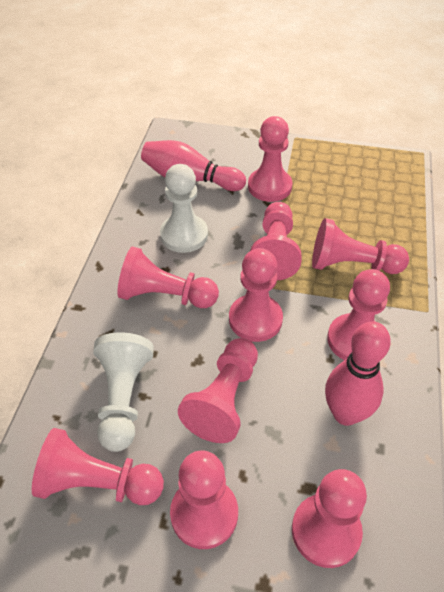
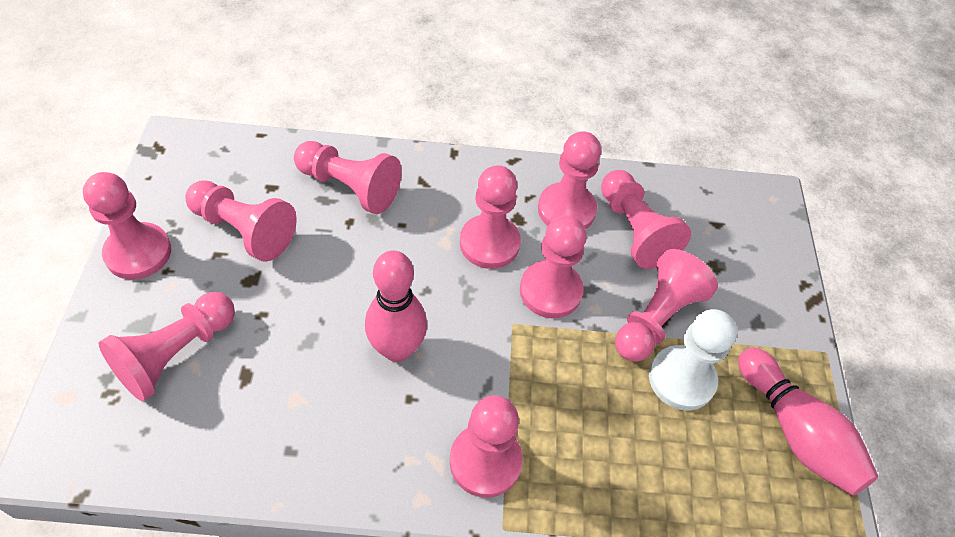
white pawn: 2 -> 1

